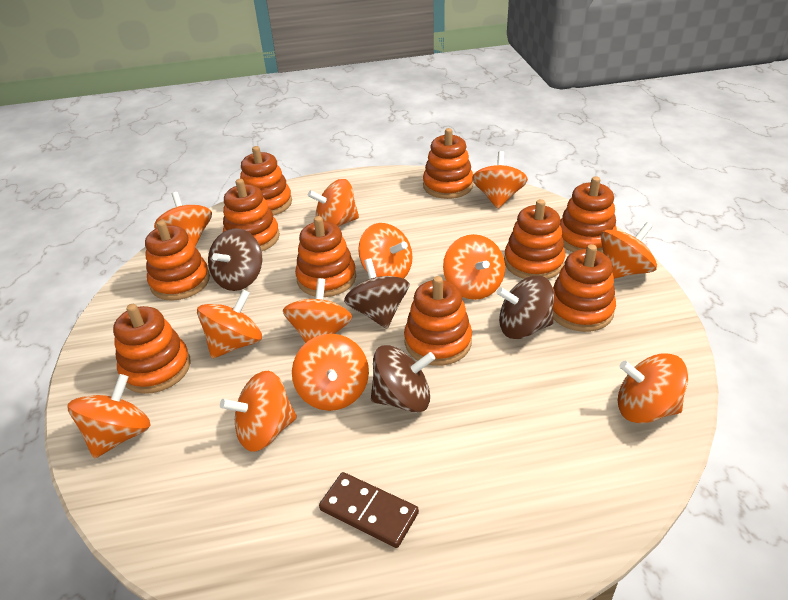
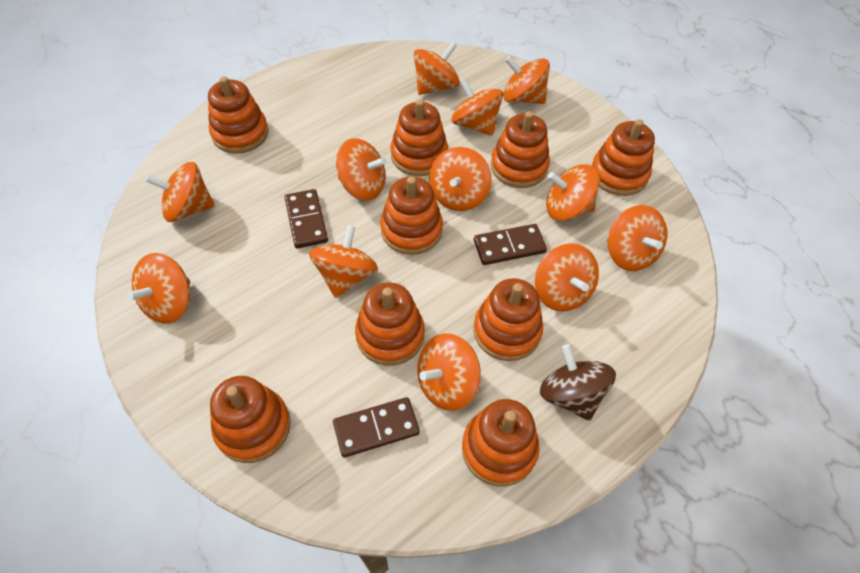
brown domino: 1 -> 3
brown spinning top: 4 -> 1
orange stacking toy: 10 -> 9

